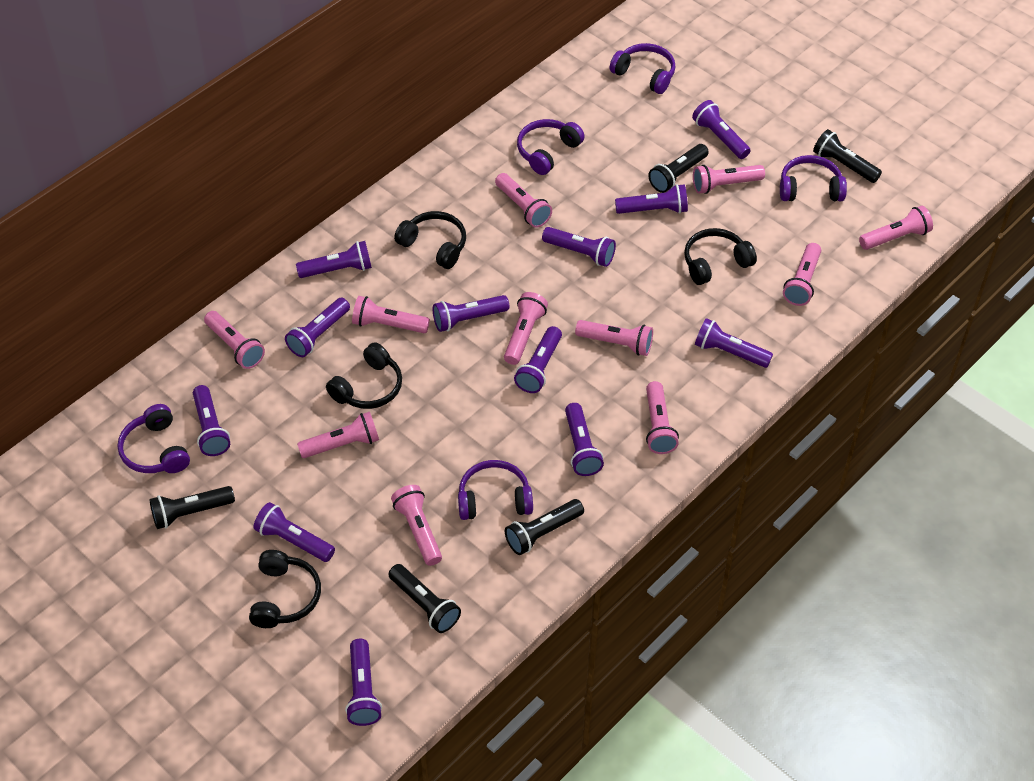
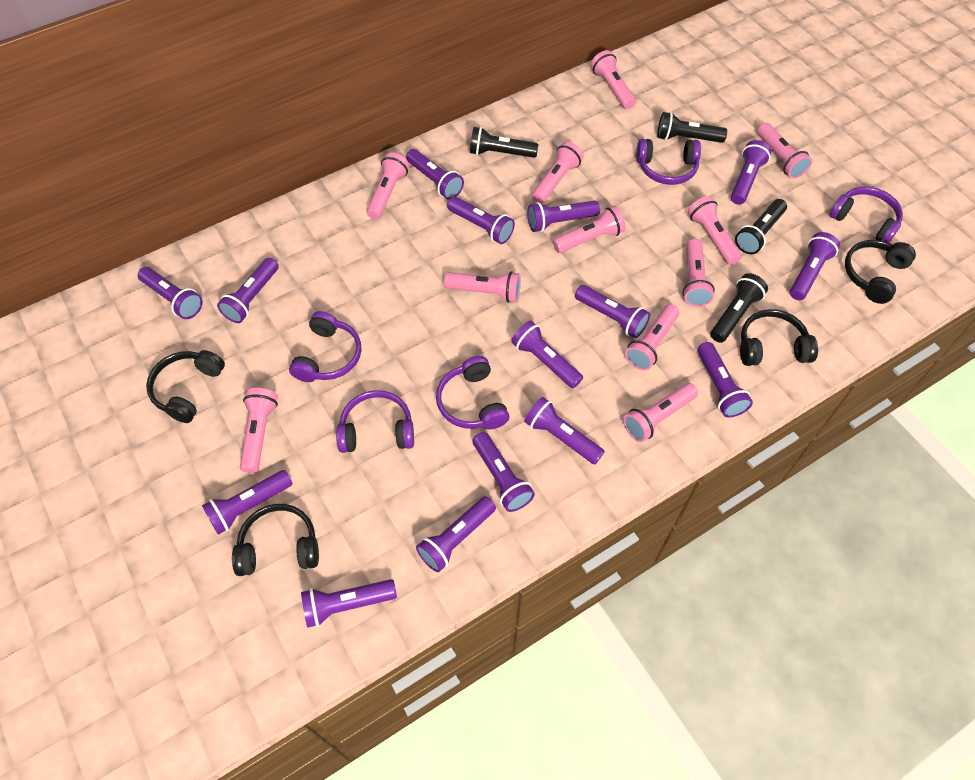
black flashlight: 5 -> 4
purple flashlight: 12 -> 15

